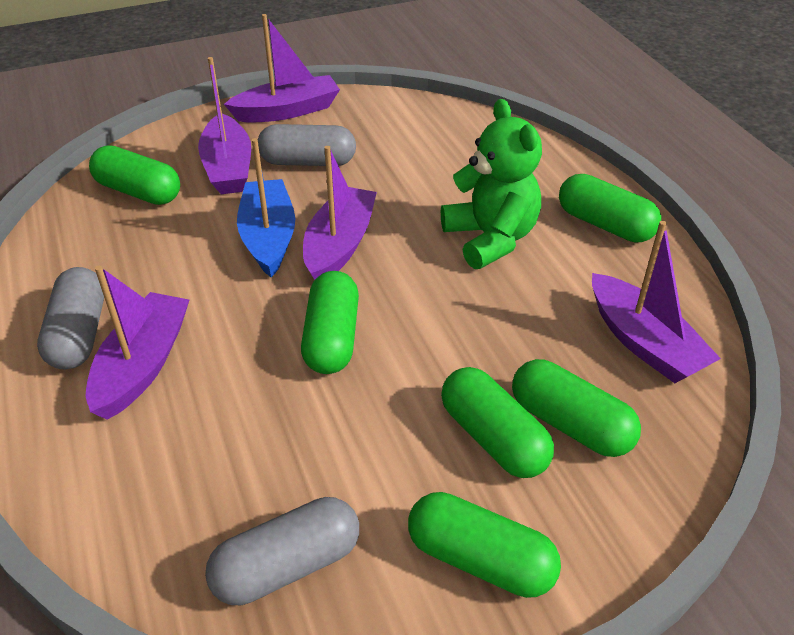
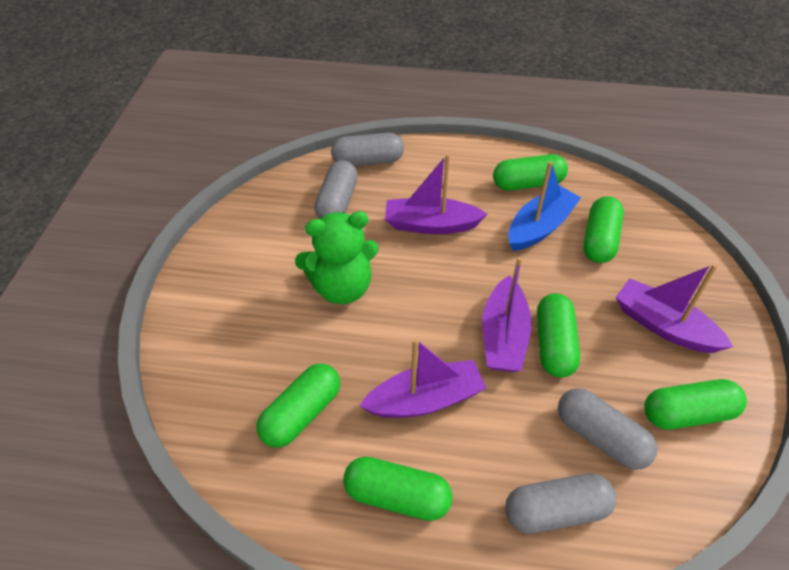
grey capsule: 3 -> 4
purple boat: 5 -> 4

